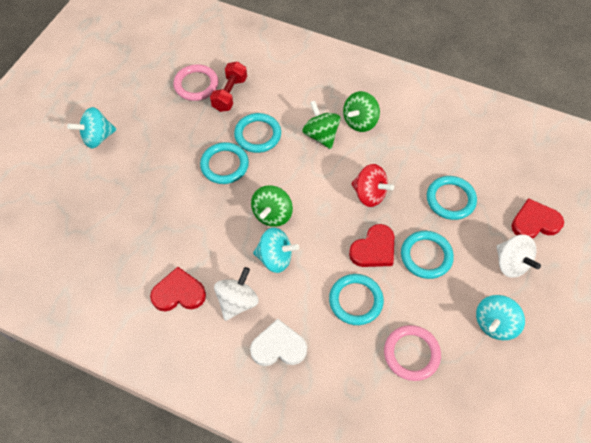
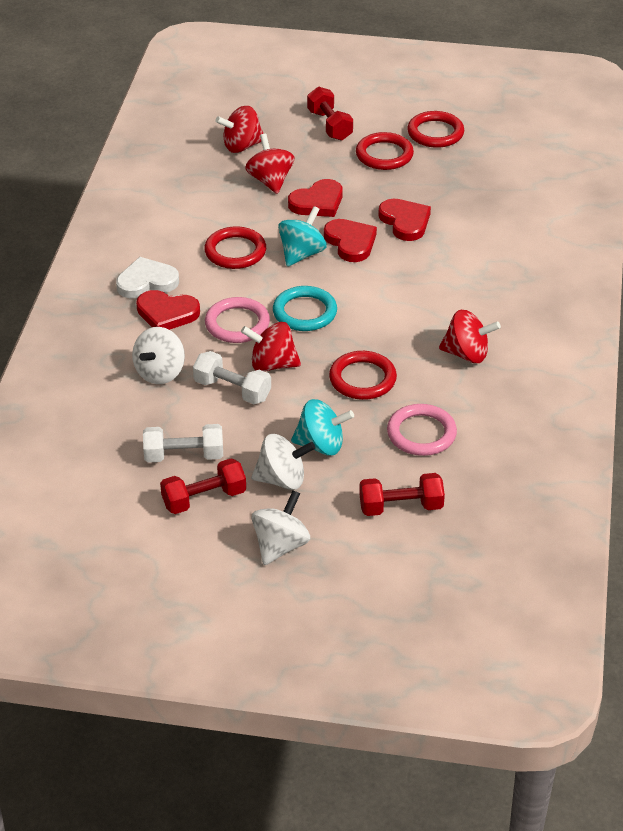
green spinning top: 3 -> 0
red dumbbell: 1 -> 3
red heart: 3 -> 4
red ring: 0 -> 4
red spinning top: 1 -> 4
turquoise ring: 5 -> 1
turquoise spinning top: 3 -> 2
white dumbbell: 0 -> 2
white spinning top: 2 -> 3

